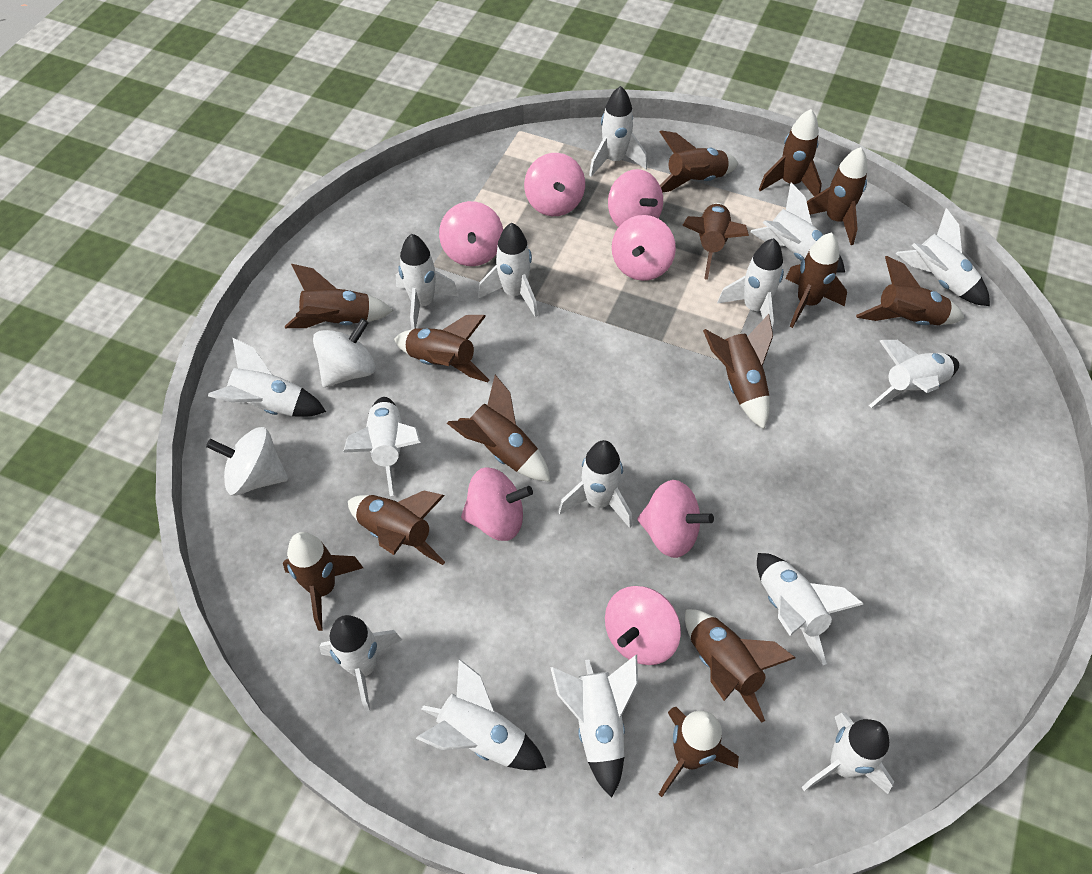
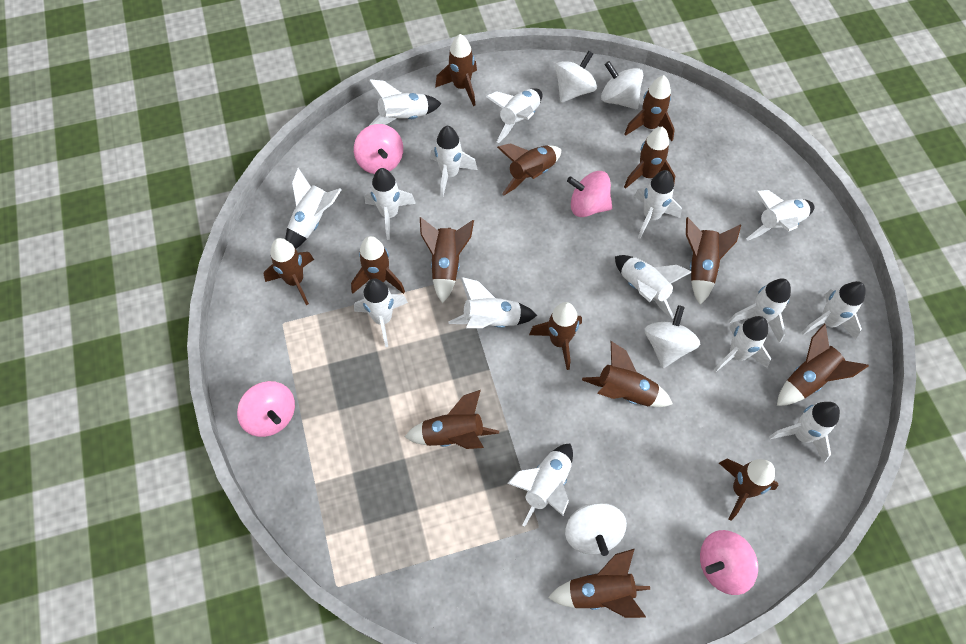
pink spinning top: 7 -> 4
white spinning top: 2 -> 4

